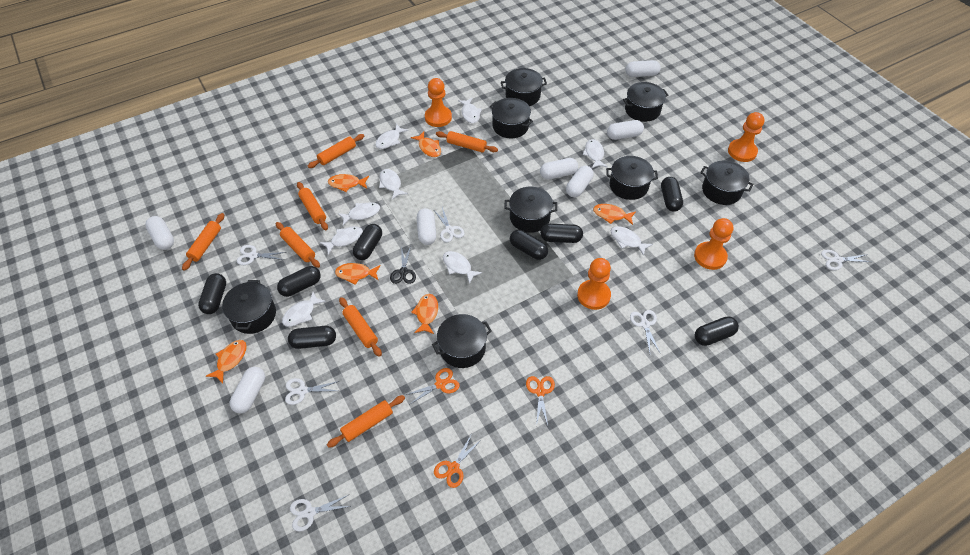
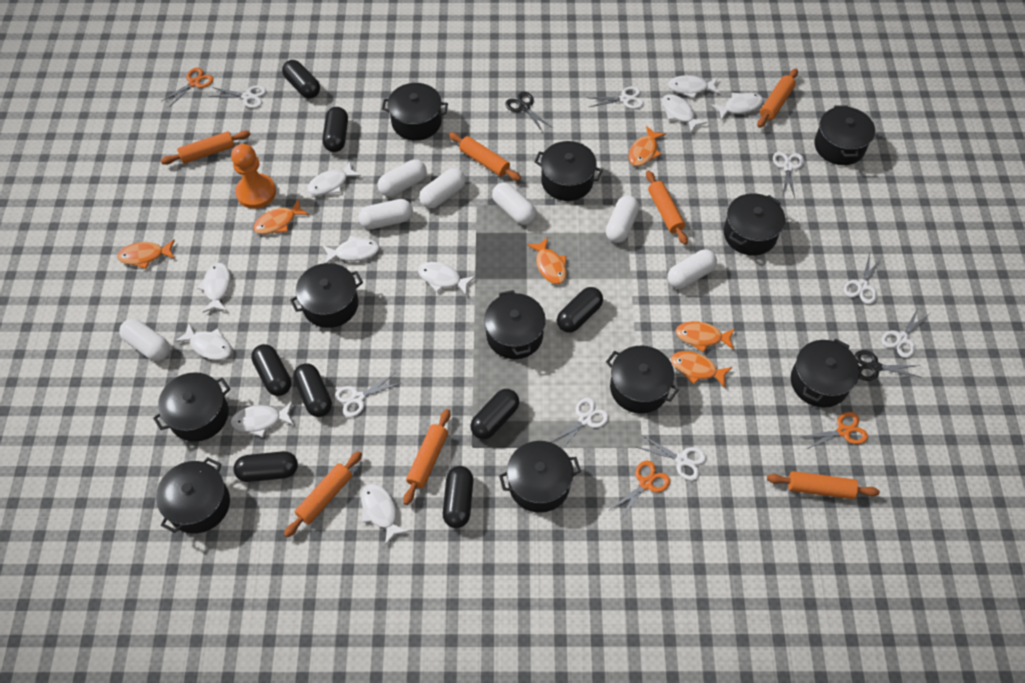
black pot: 8 -> 11
black scissors: 1 -> 2
orange pawn: 4 -> 1
white fish: 9 -> 10
white scissors: 6 -> 8

